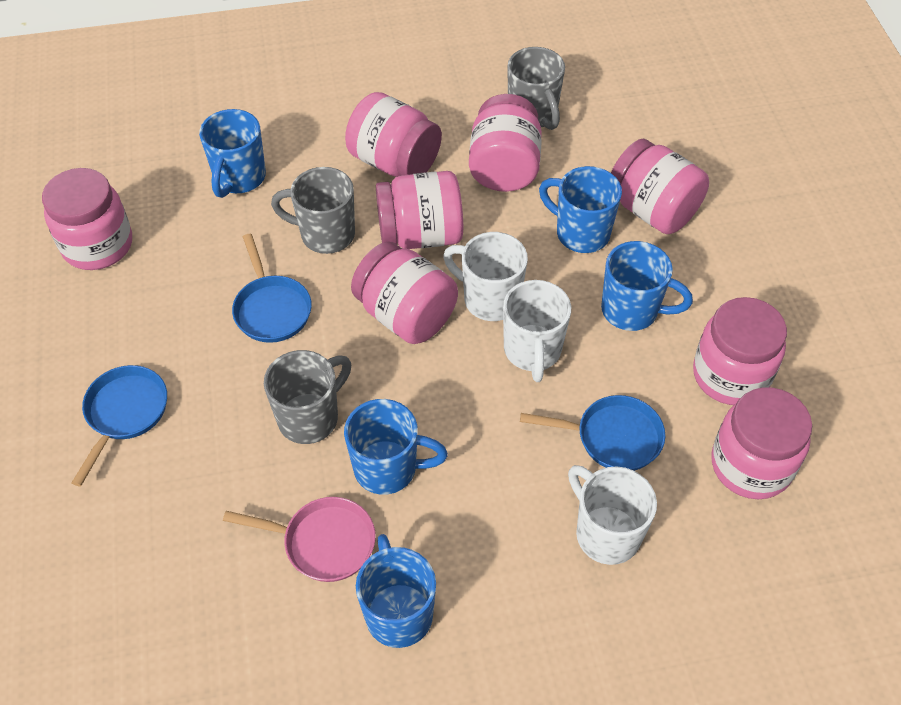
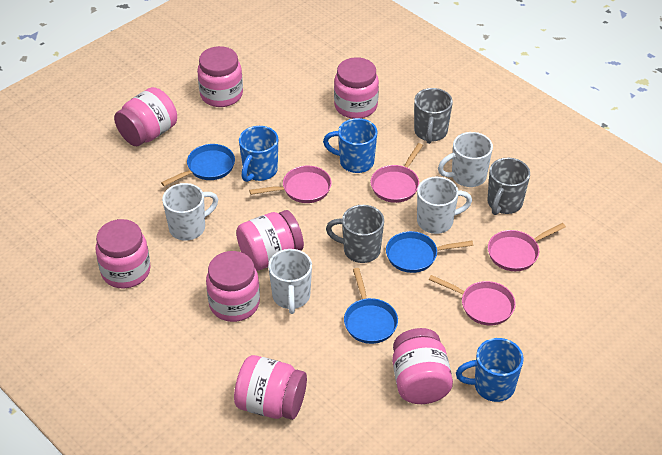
blue mug: 5 -> 3
pink pan: 1 -> 4
white mug: 3 -> 4

